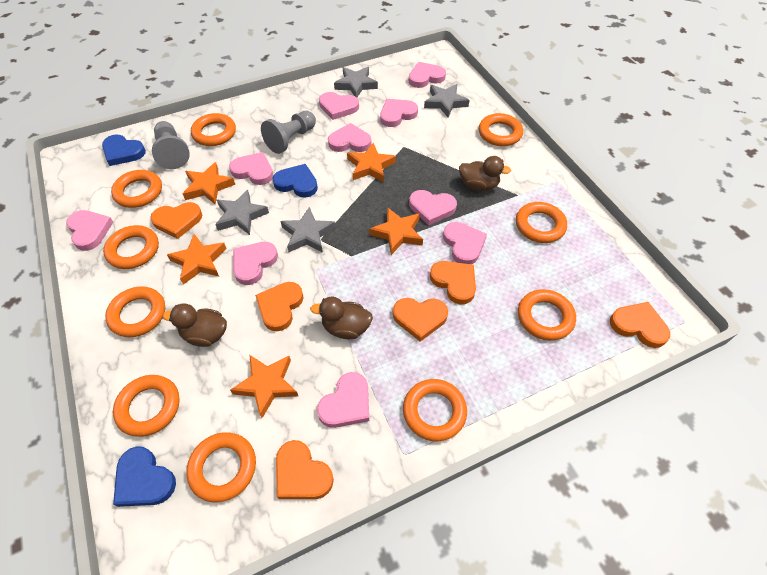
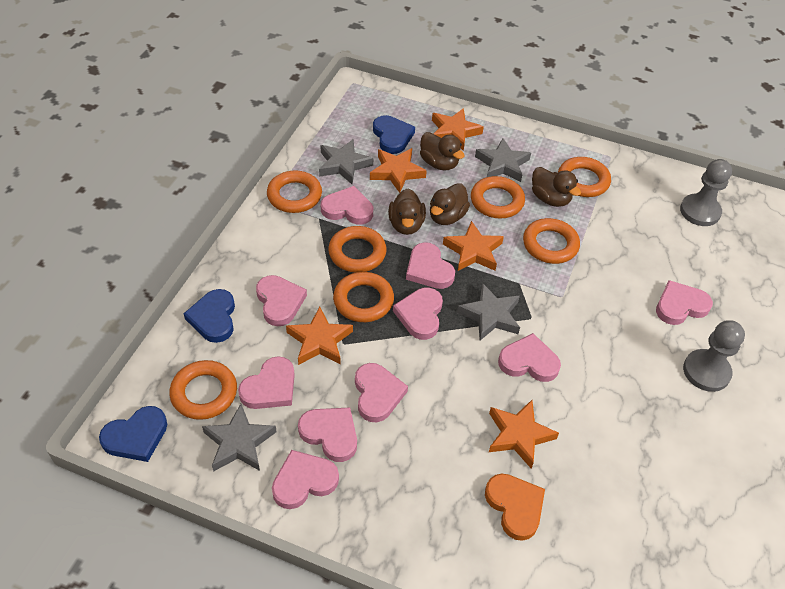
brown duck: 3 -> 4
orange heart: 6 -> 1
orange ring: 10 -> 7

